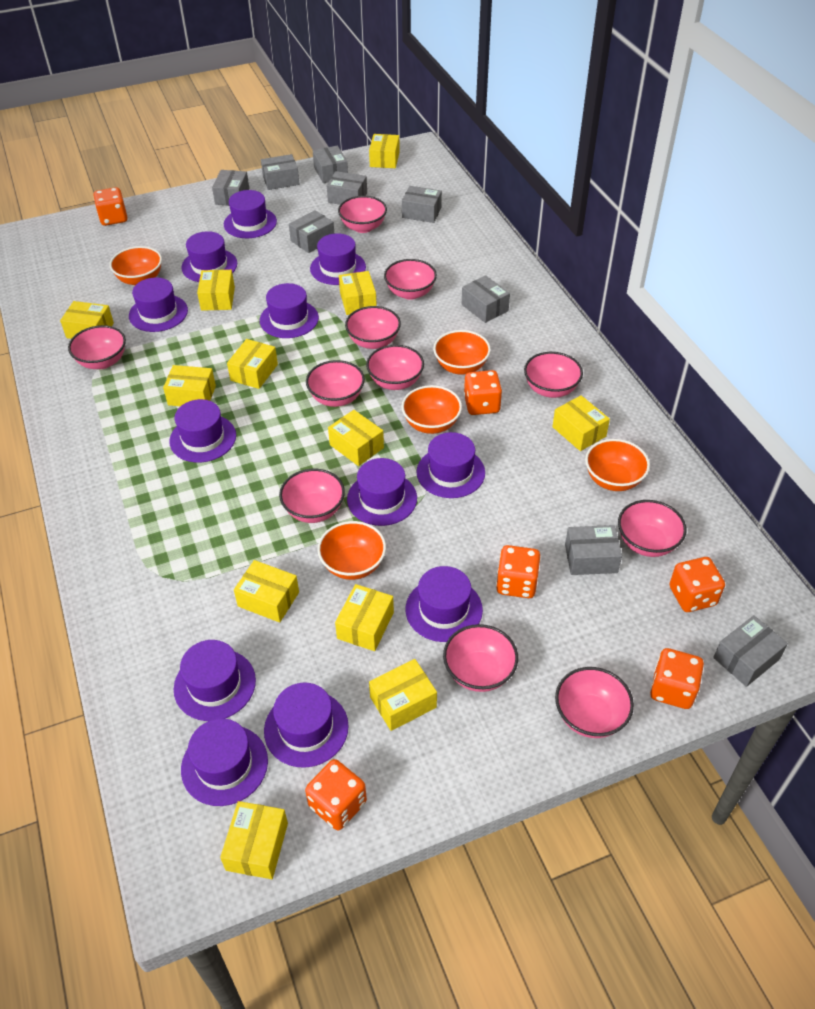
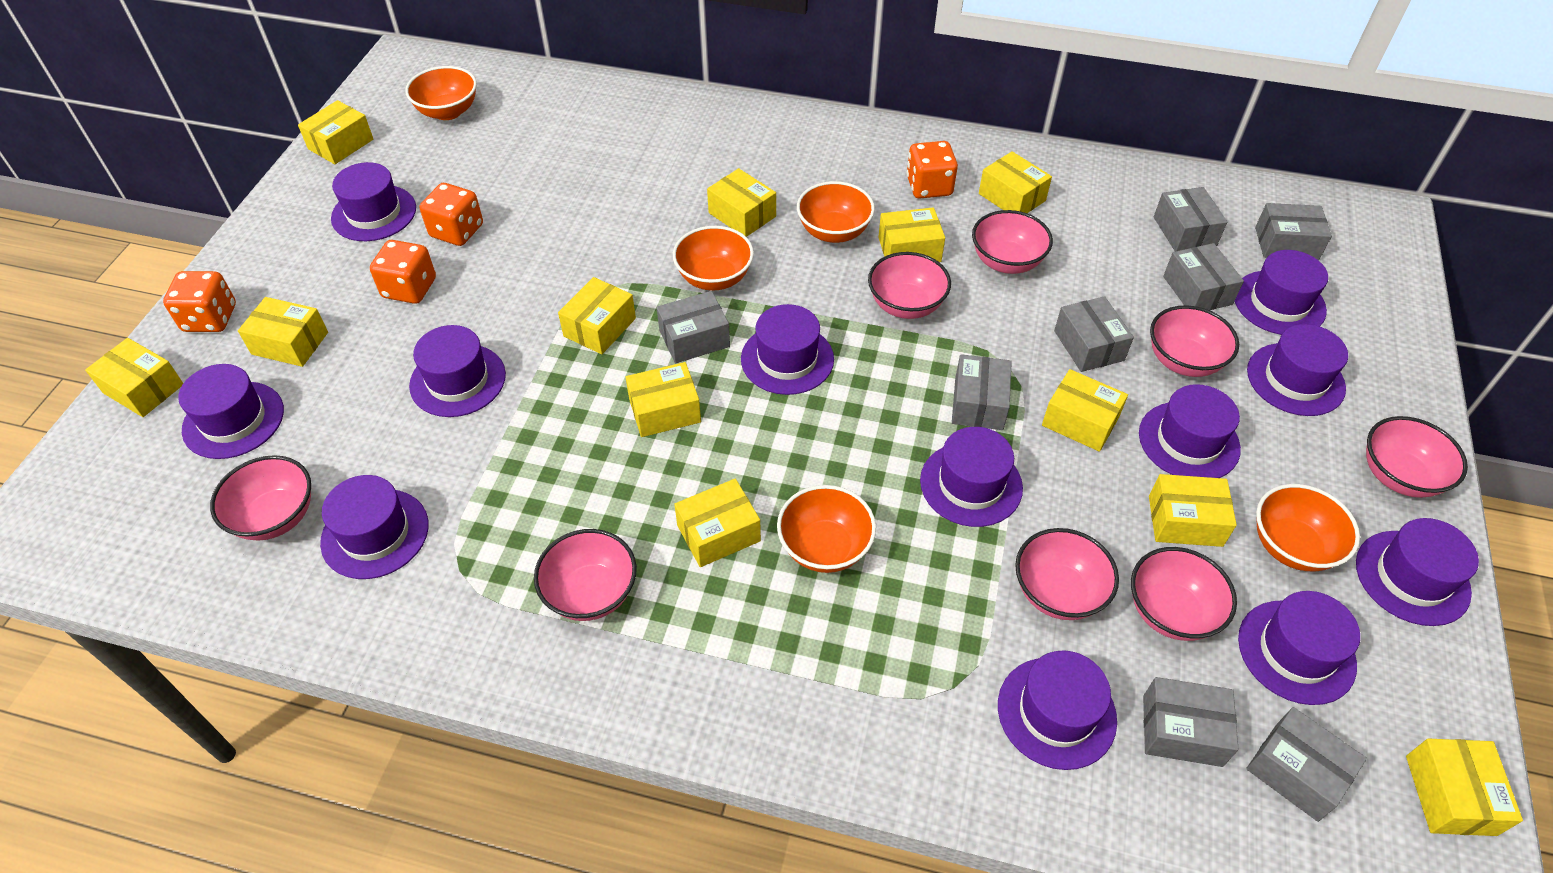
grey box: 9 -> 8
orange dice: 6 -> 4
pink bowl: 11 -> 8

